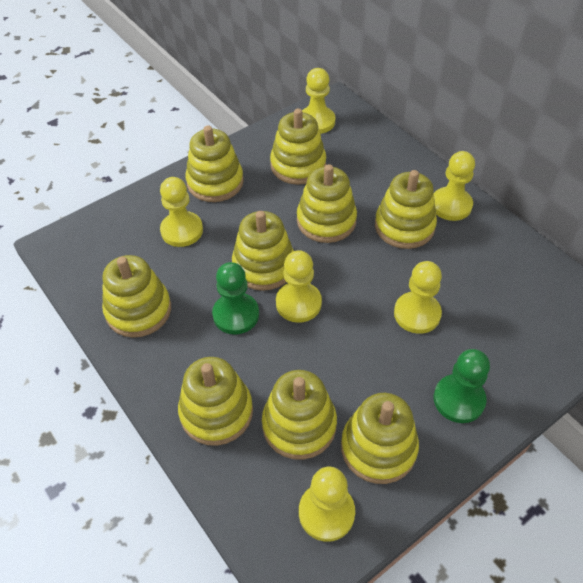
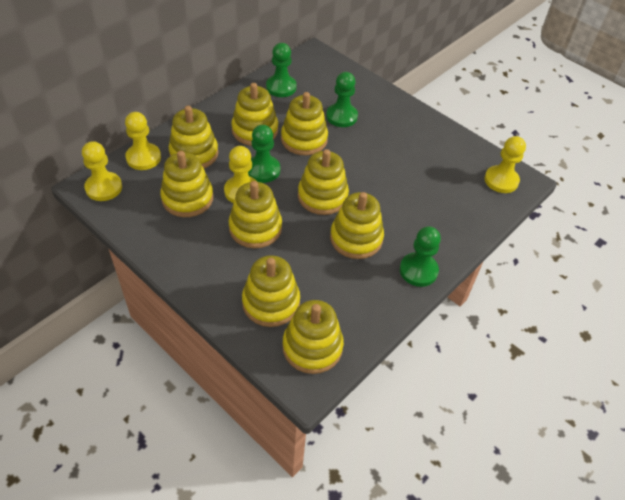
green pawn: 2 -> 4
yellow pawn: 6 -> 4

